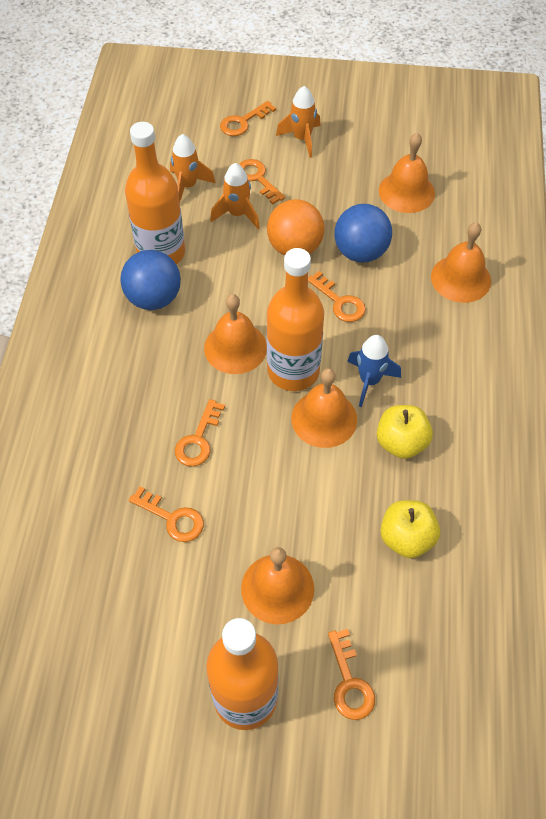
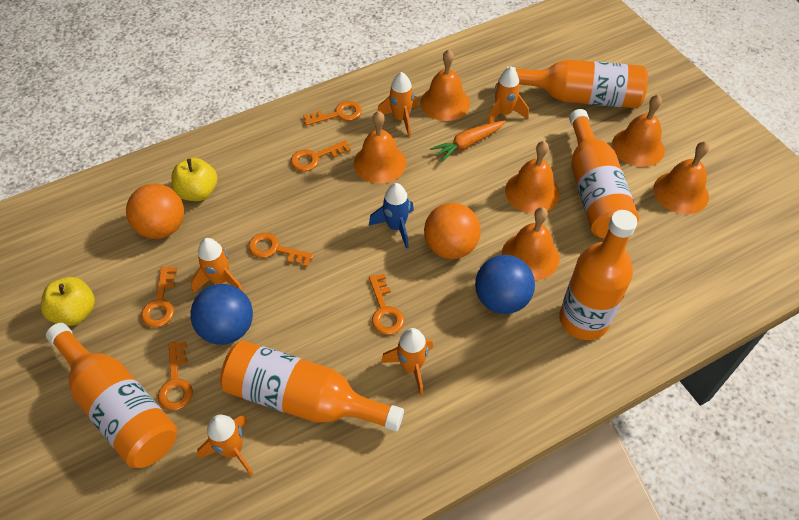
orange ball: 1 -> 2
orange bell: 5 -> 6
orange bottle: 3 -> 5
orange carrot: 0 -> 1
orange rocket: 3 -> 5

